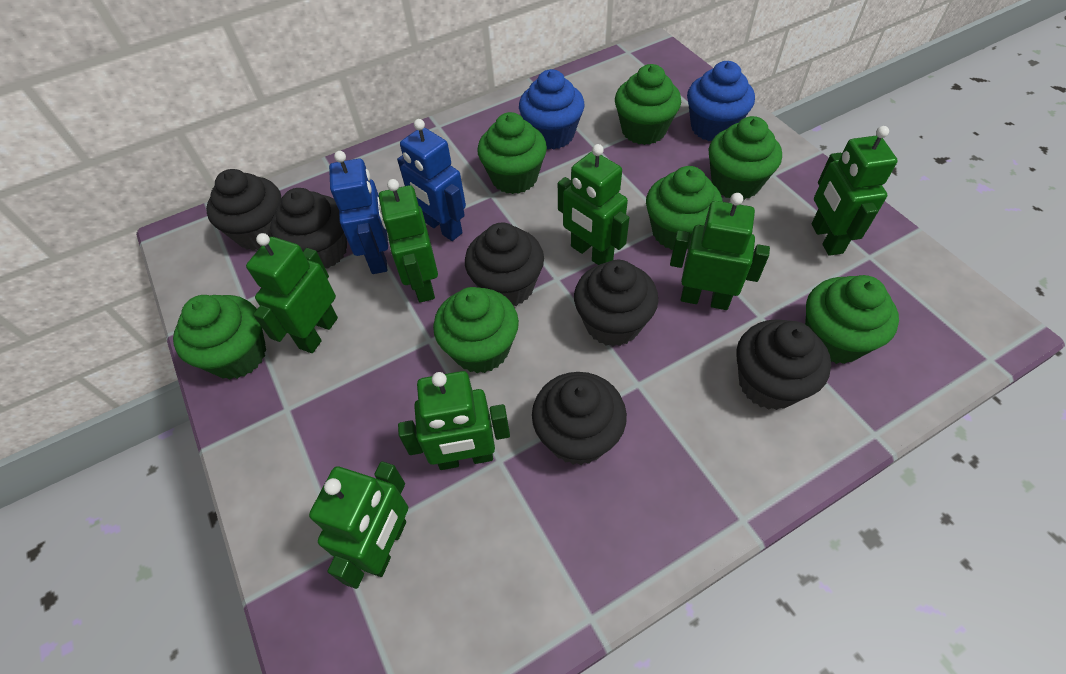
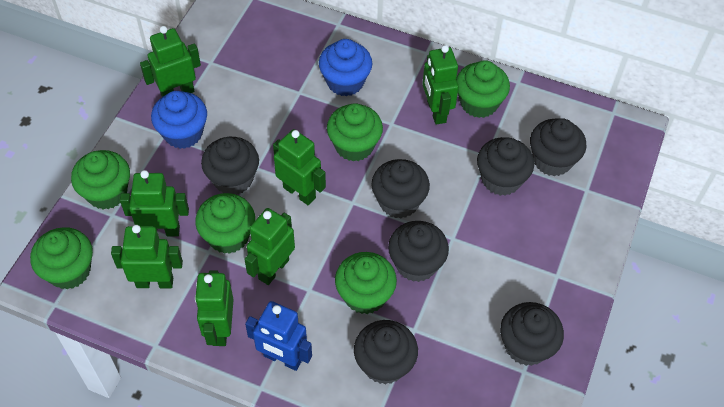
black cupcake: 6 -> 7
blue robot: 2 -> 1
green cupcake: 7 -> 6

